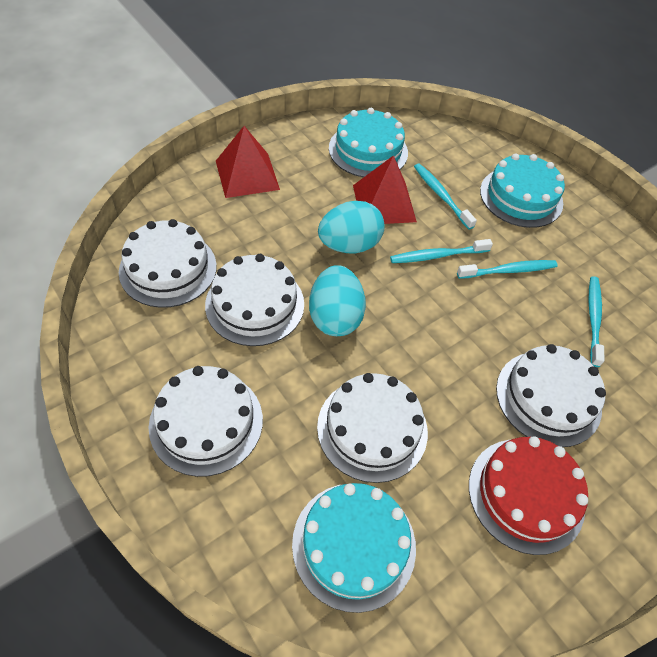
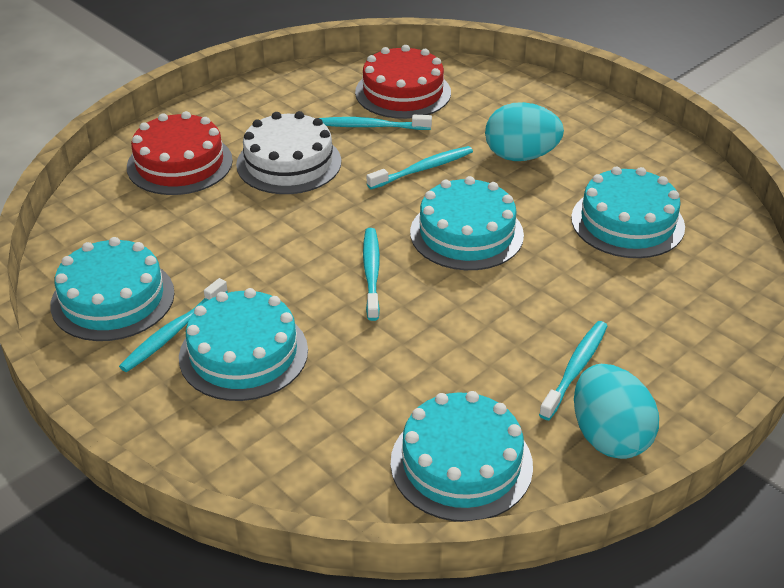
red cake: 1 -> 2
red pyramid: 2 -> 0
turquoise cake: 3 -> 5
turquoise toothbrush: 4 -> 5
white cake: 5 -> 1

